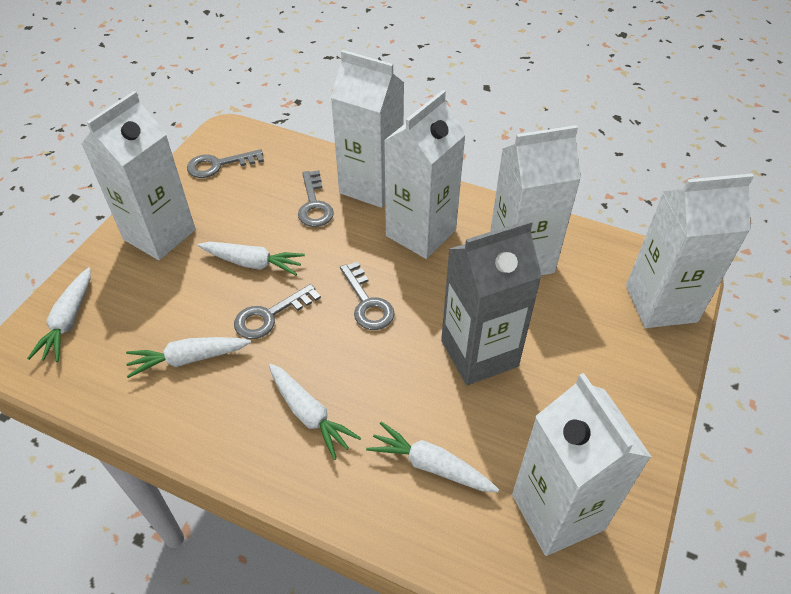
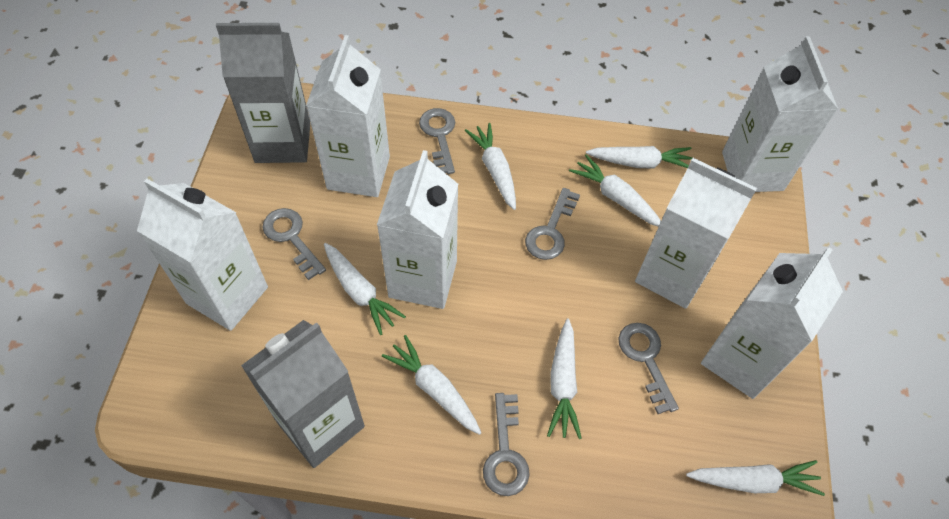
grey carton: 1 -> 2
grey key: 4 -> 5
white carrot: 5 -> 7

